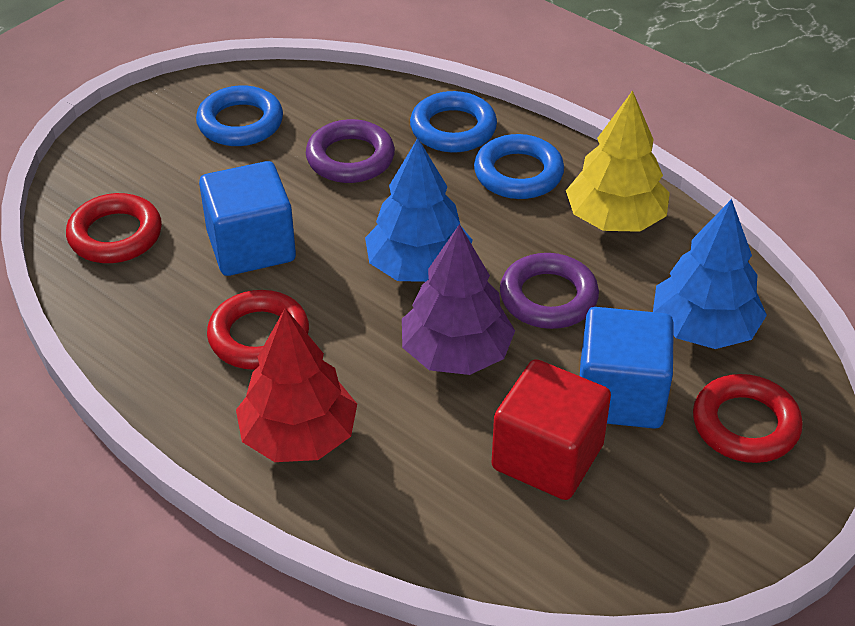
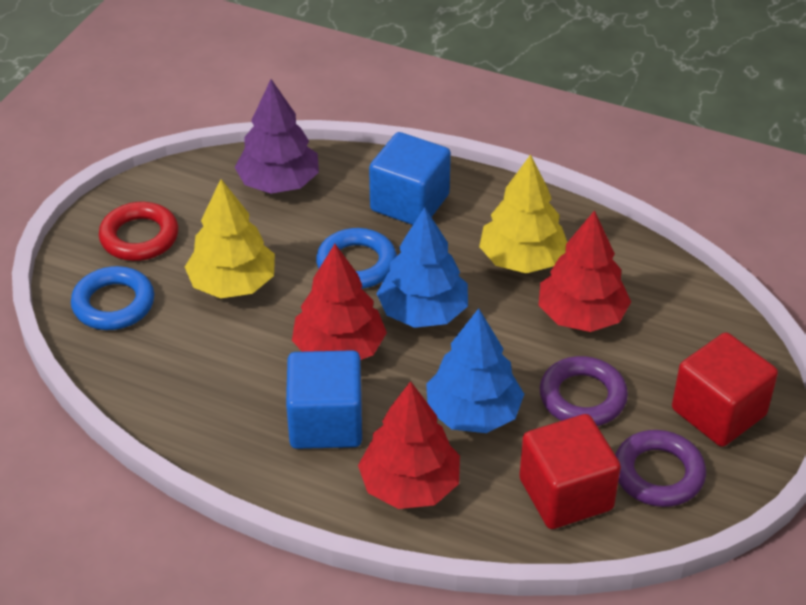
blue ring: 3 -> 2
red cube: 1 -> 2
red ring: 3 -> 1
red tree: 1 -> 3
yellow tree: 1 -> 2

